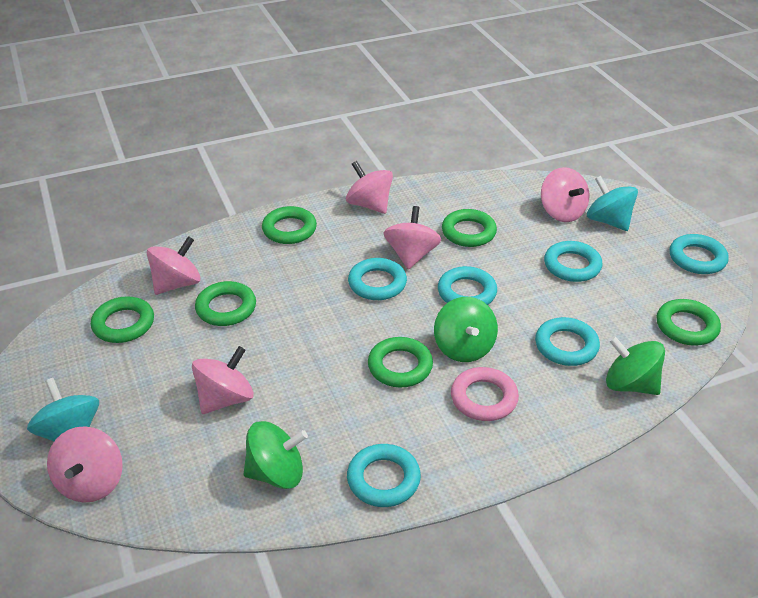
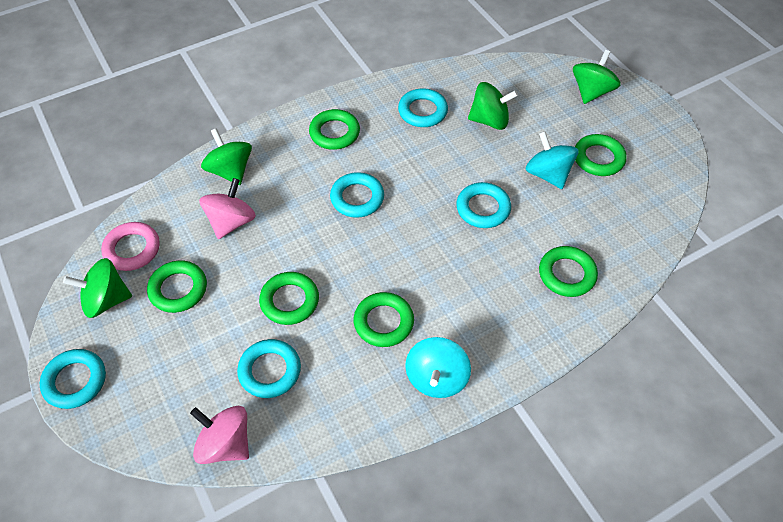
green spinning top: 3 -> 4
pink spinning top: 6 -> 2
turquoise ring: 6 -> 5

